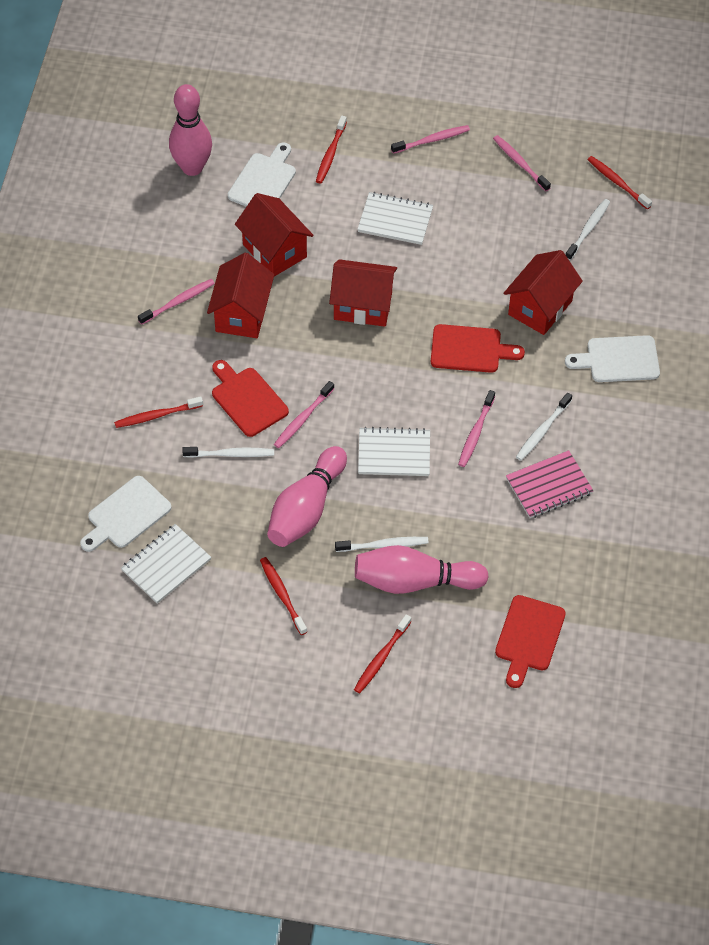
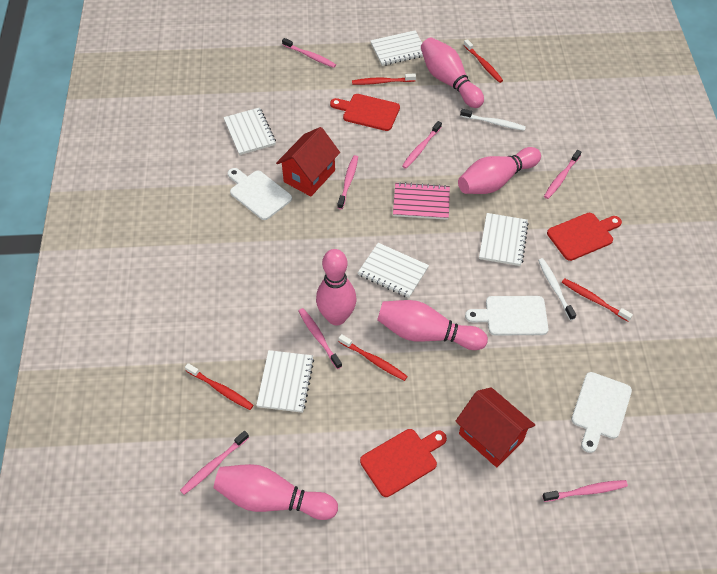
pink bowling pin: 3 -> 5
pink toothbrush: 5 -> 7
red house: 4 -> 2
white notebook: 3 -> 5
white toothbrush: 4 -> 2

